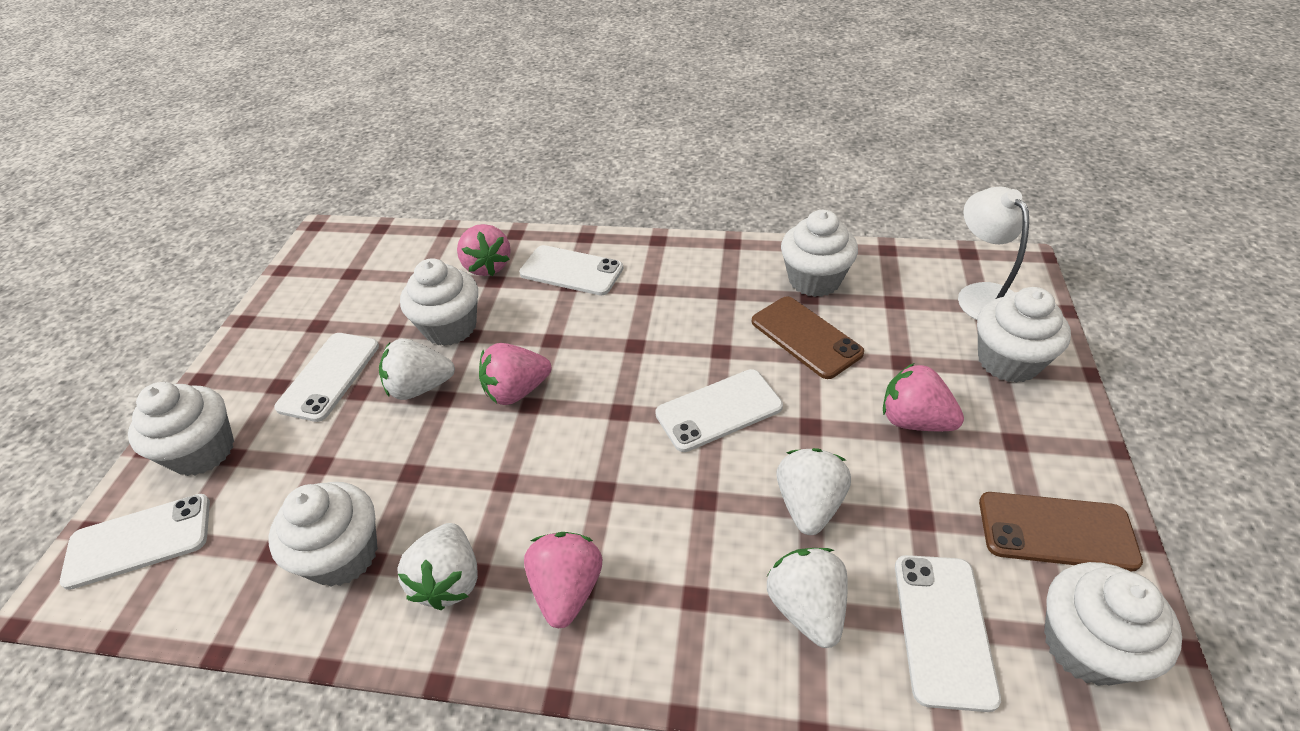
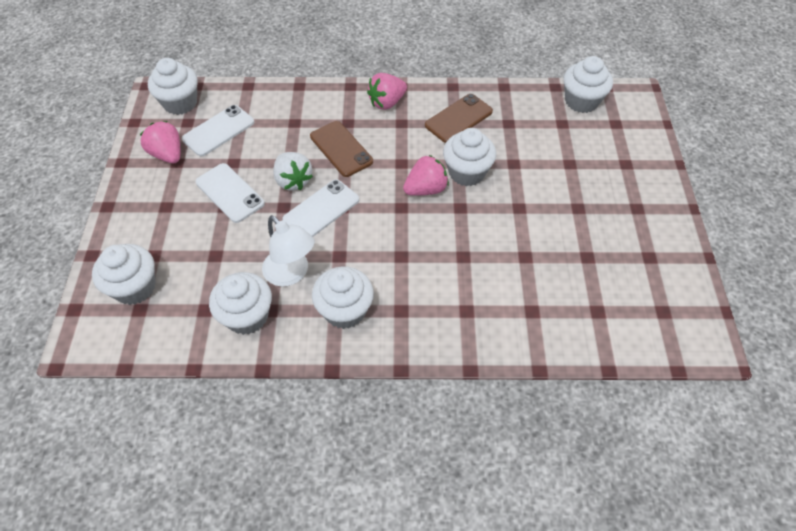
pink strawberry: 4 -> 3
white phone: 5 -> 3
white strawberry: 4 -> 1

